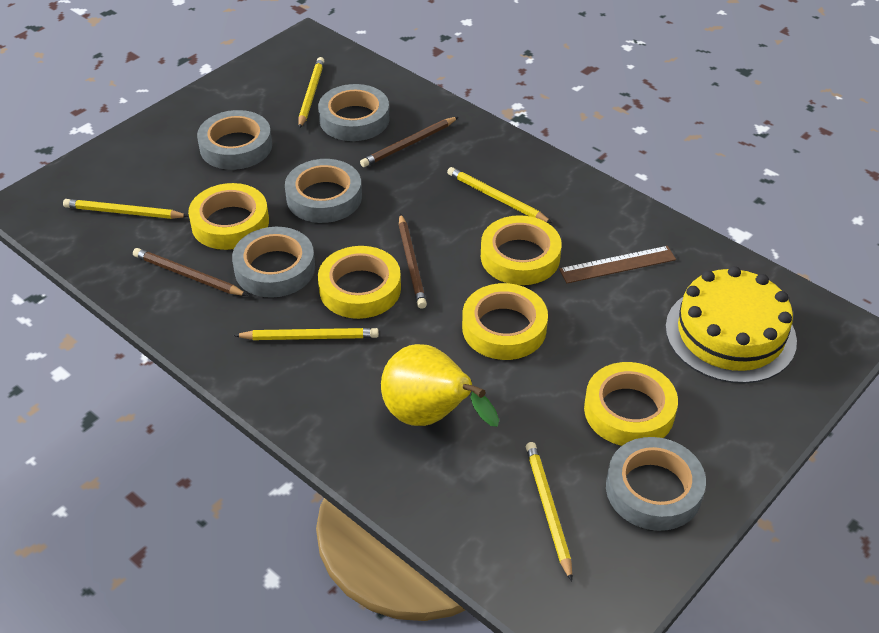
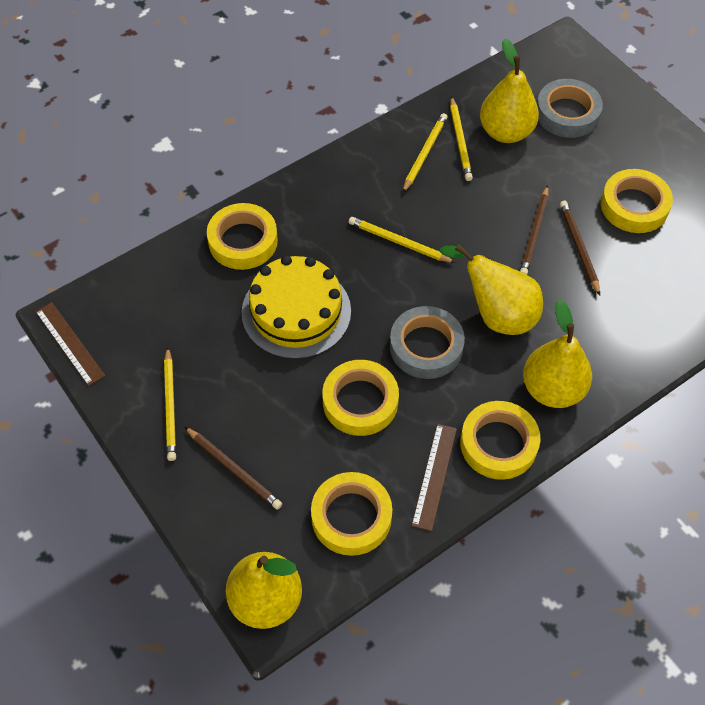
brown ruler: 1 -> 2
grey tape: 5 -> 2
yellow pear: 1 -> 4
yellow pencil: 5 -> 4

